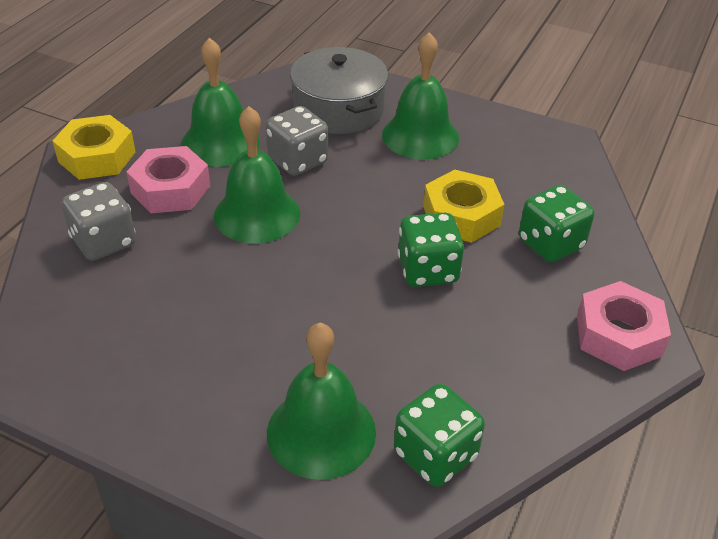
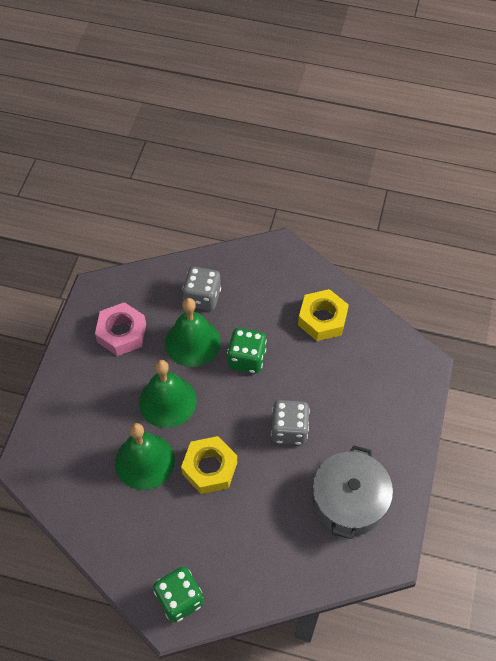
green bell: 4 -> 3
green dice: 3 -> 2
pink nut: 2 -> 1

